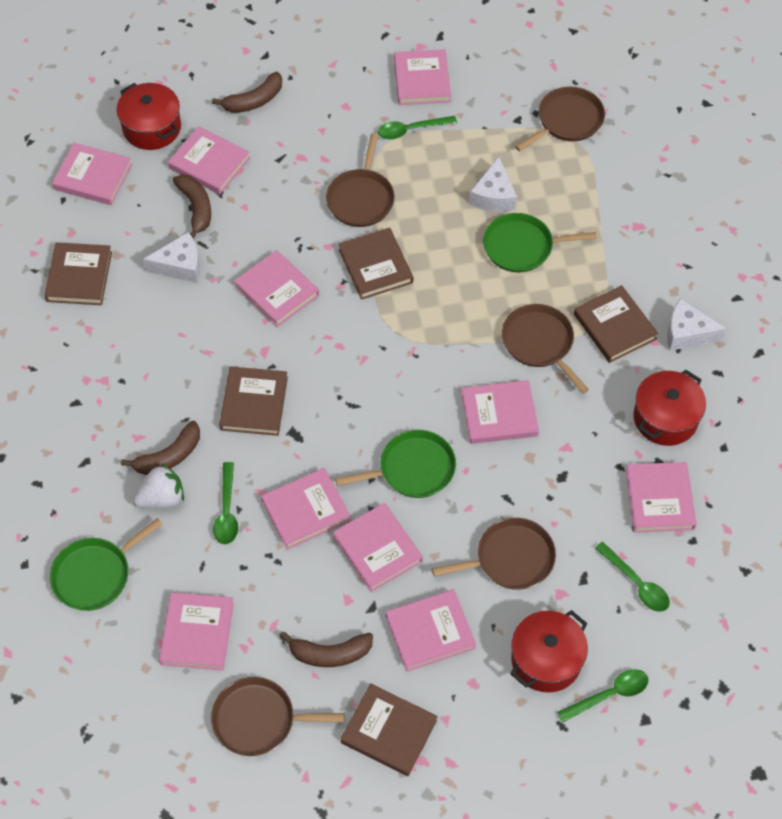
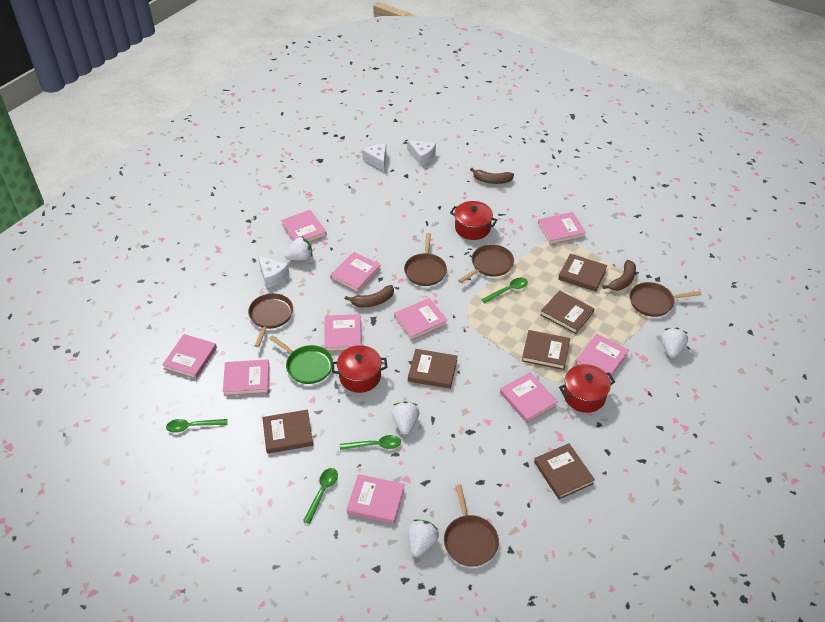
brown banana: 4 -> 3
brown book: 5 -> 6
green pan: 3 -> 1
white strawberry: 1 -> 4

